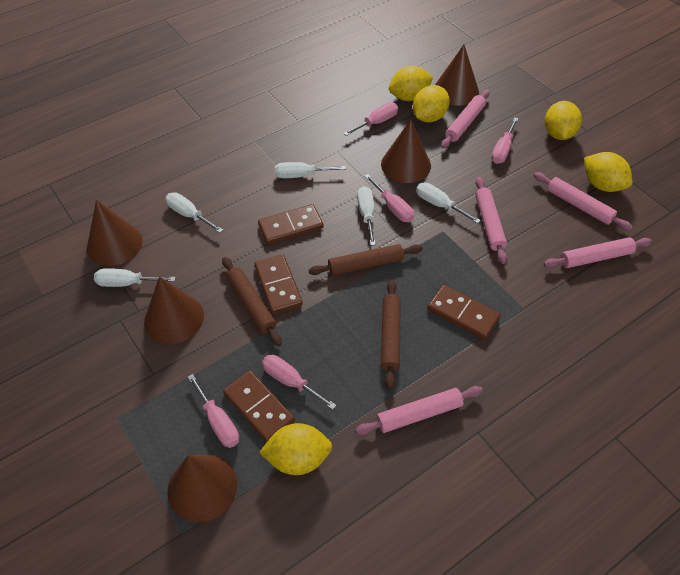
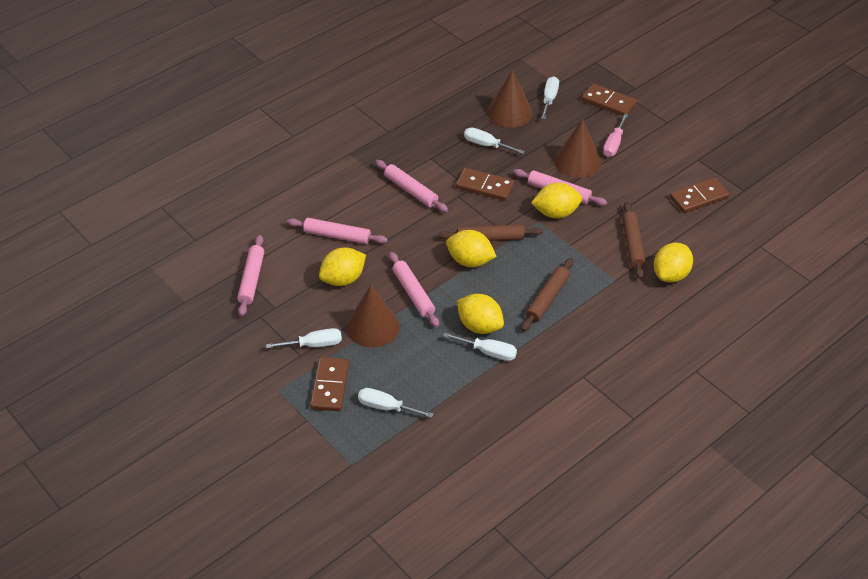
brown cone: 5 -> 3
pink screwdriver: 5 -> 1

